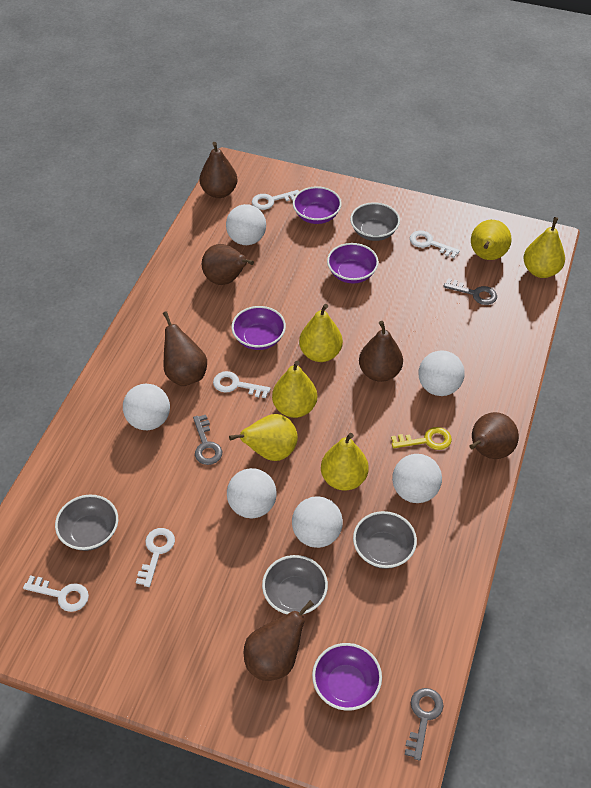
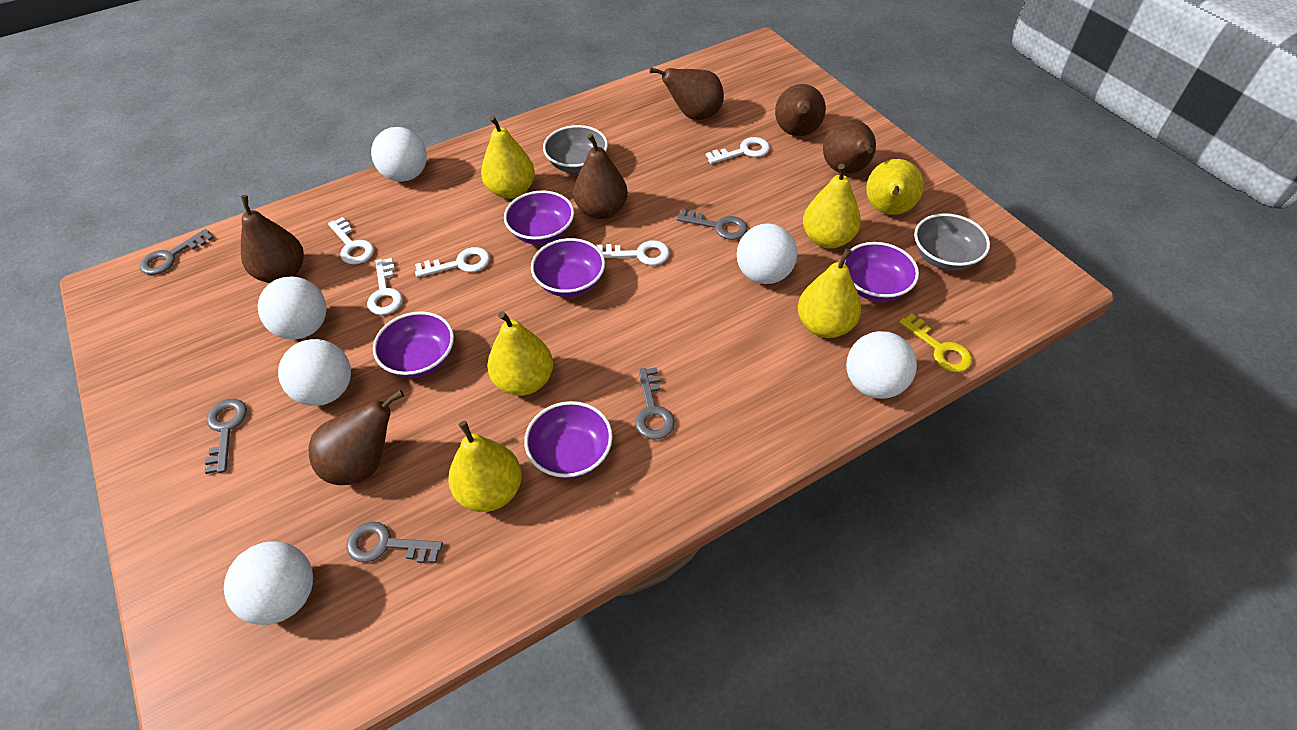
grey bowl: 4 -> 2
grey key: 3 -> 5
purple bowl: 4 -> 5

